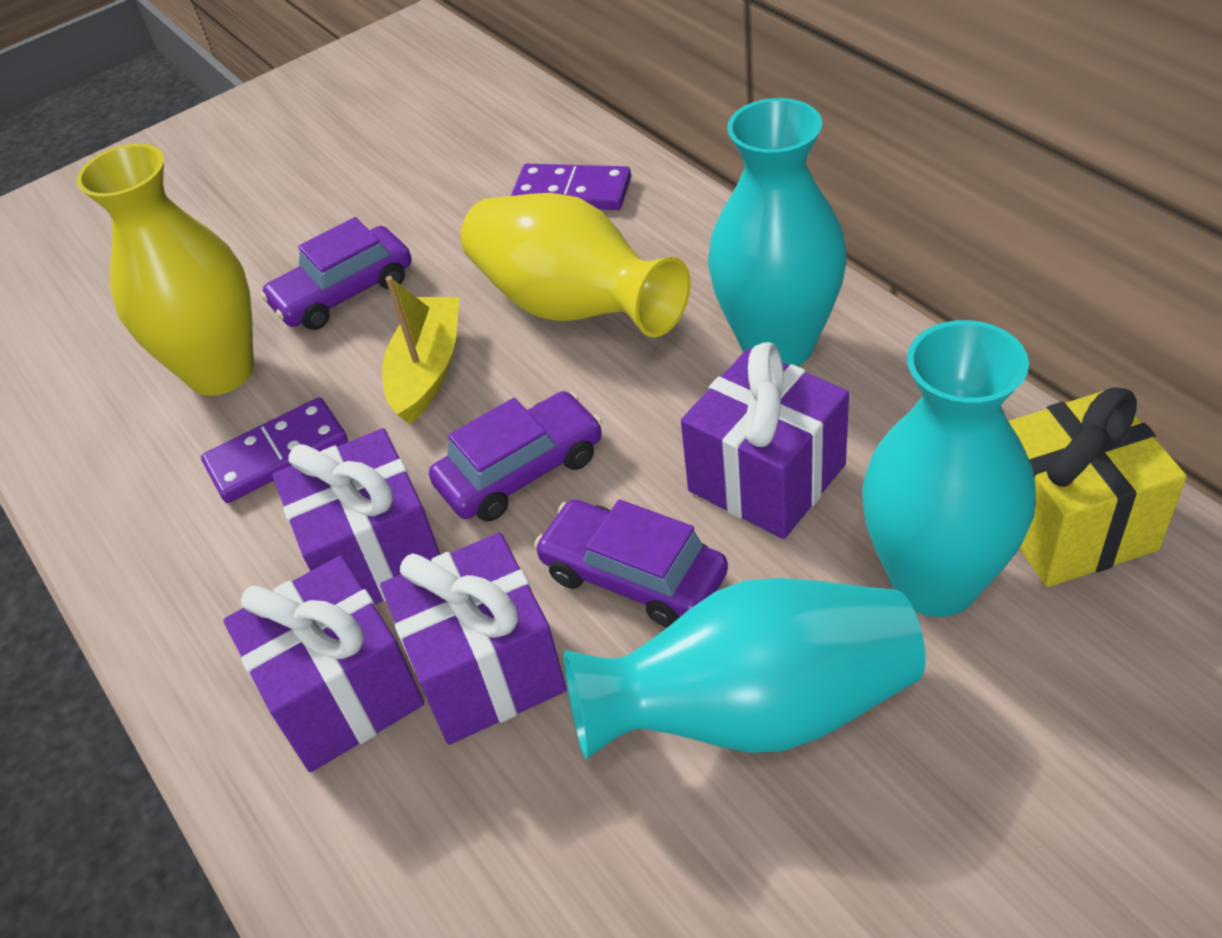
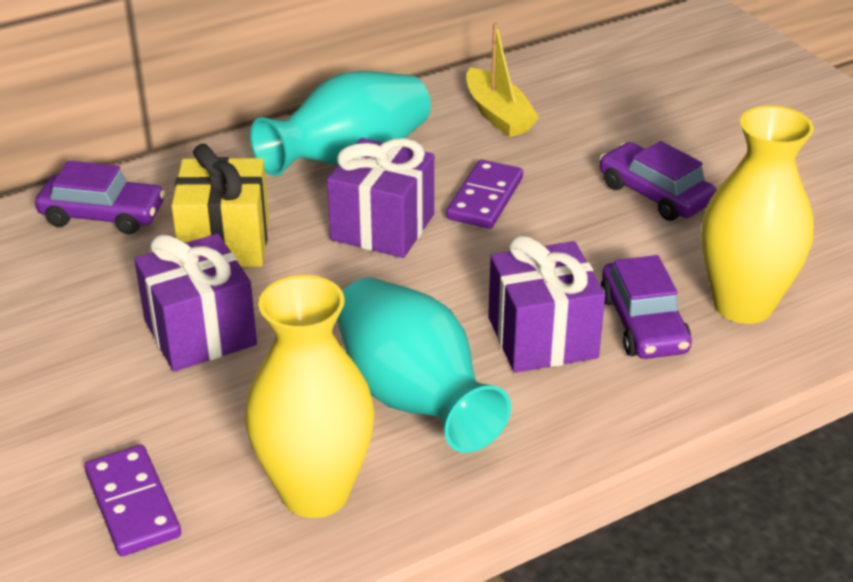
purple gift: 4 -> 3
turquoise vase: 3 -> 2

